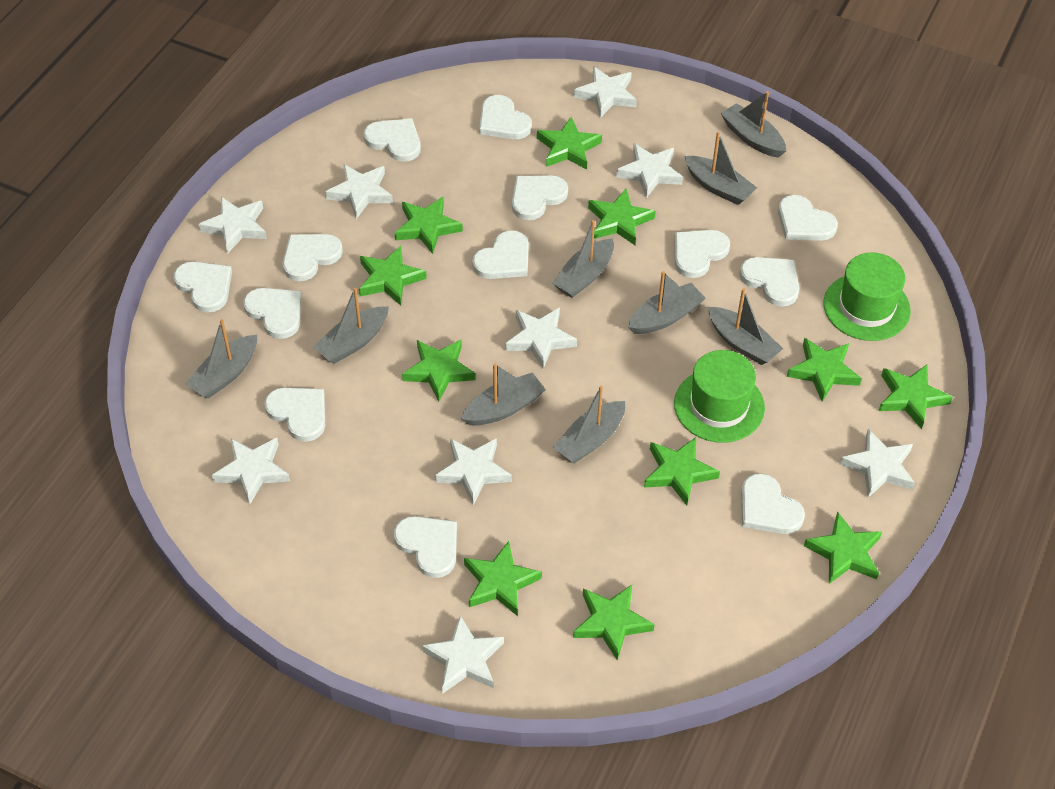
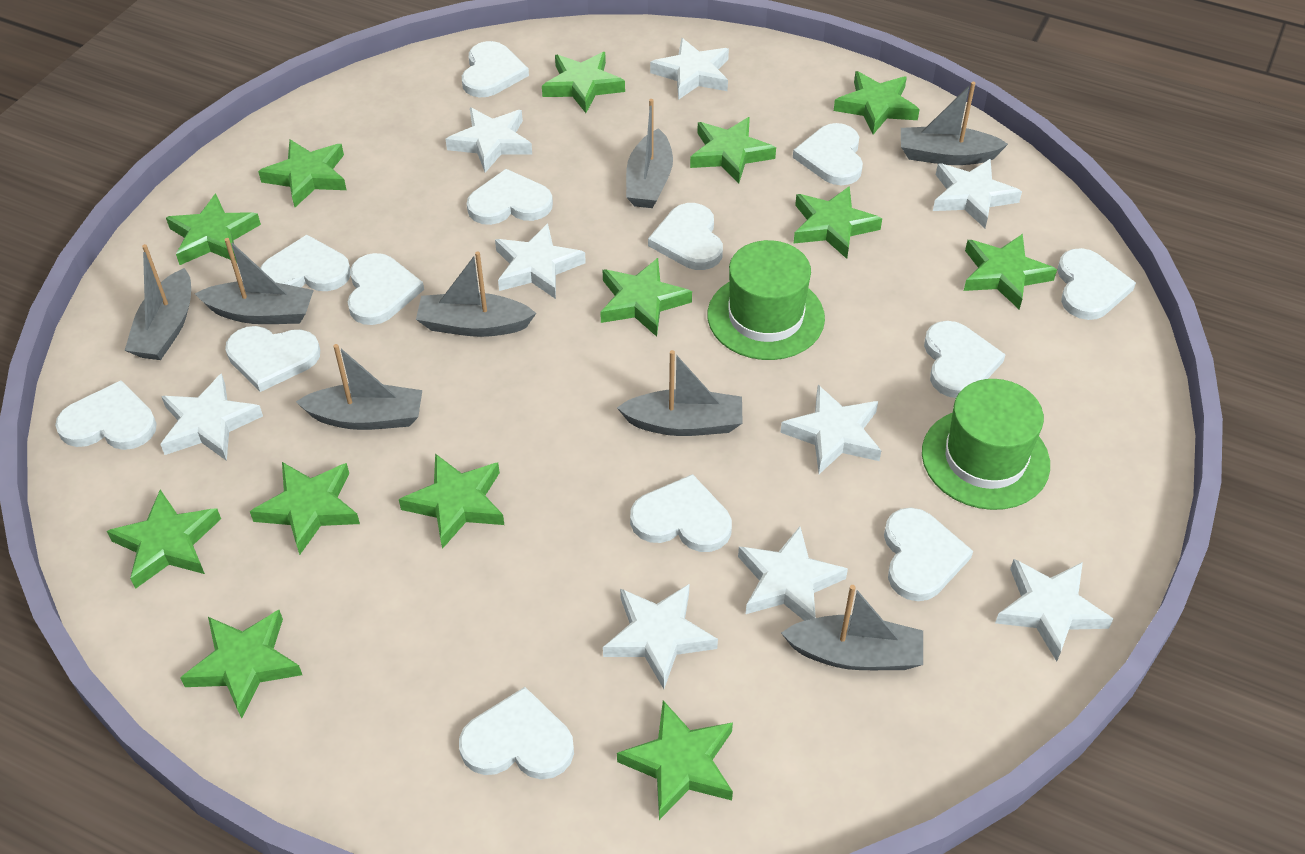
green star: 11 -> 13
grey boat: 9 -> 8

